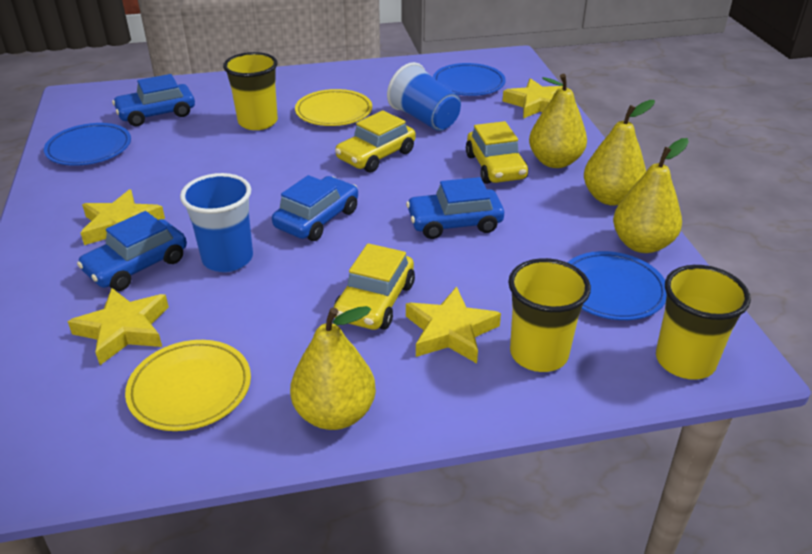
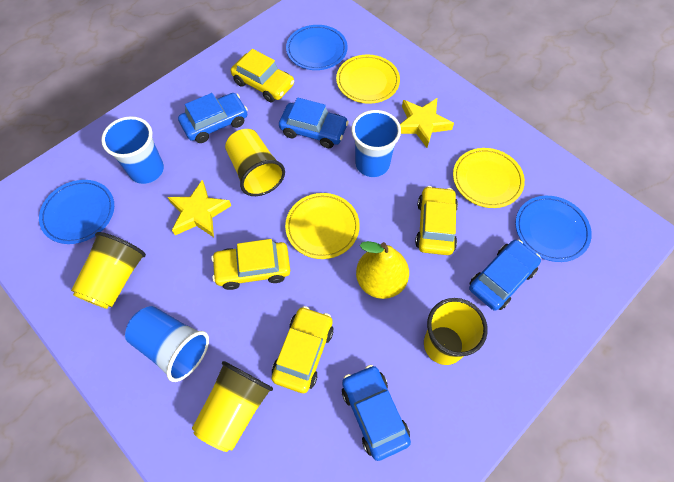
blue cup: 2 -> 3
yellow car: 3 -> 4
yellow cup: 3 -> 4
yellow pear: 4 -> 1
yellow plate: 2 -> 3
yellow star: 4 -> 2

